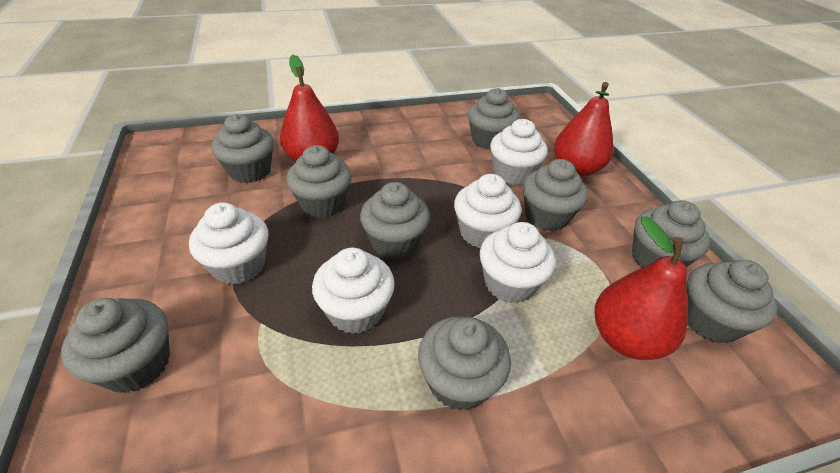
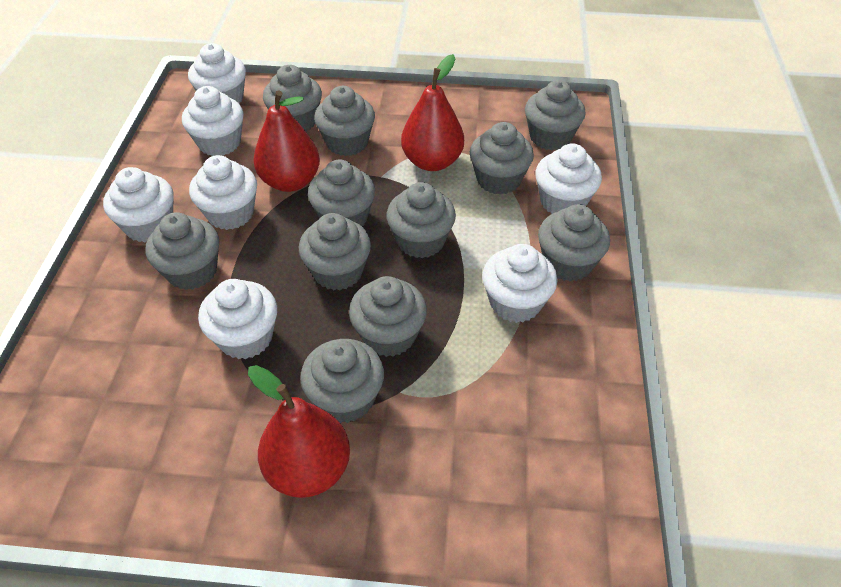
grey cupcake: 9 -> 11
white cupcake: 5 -> 7

